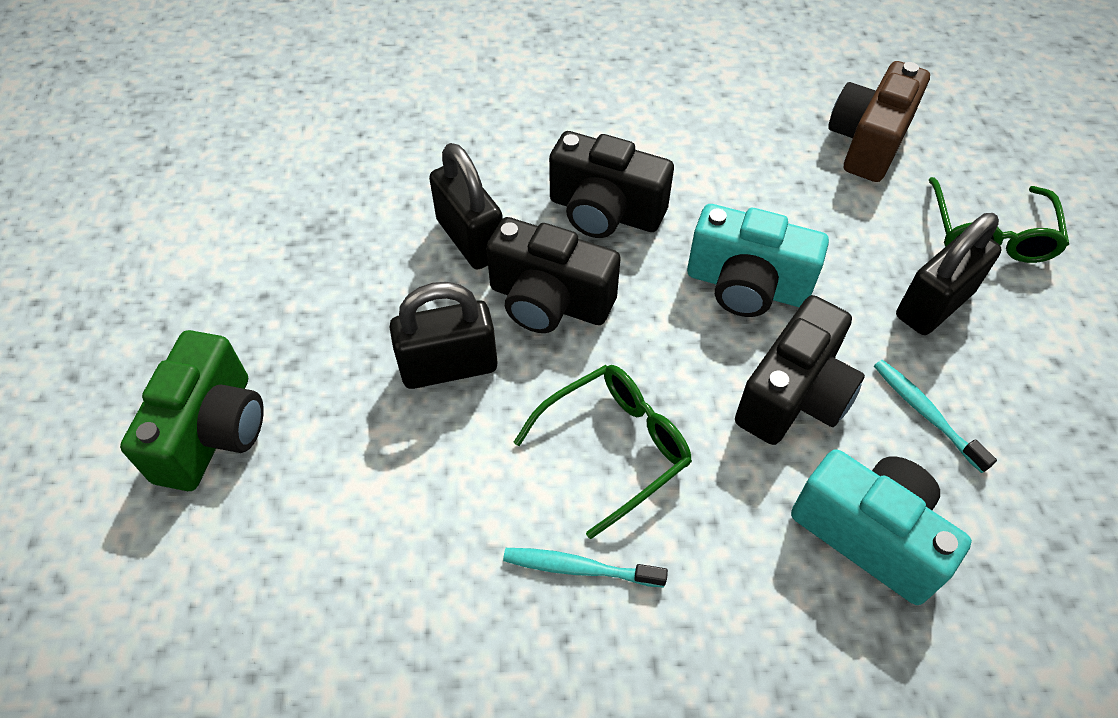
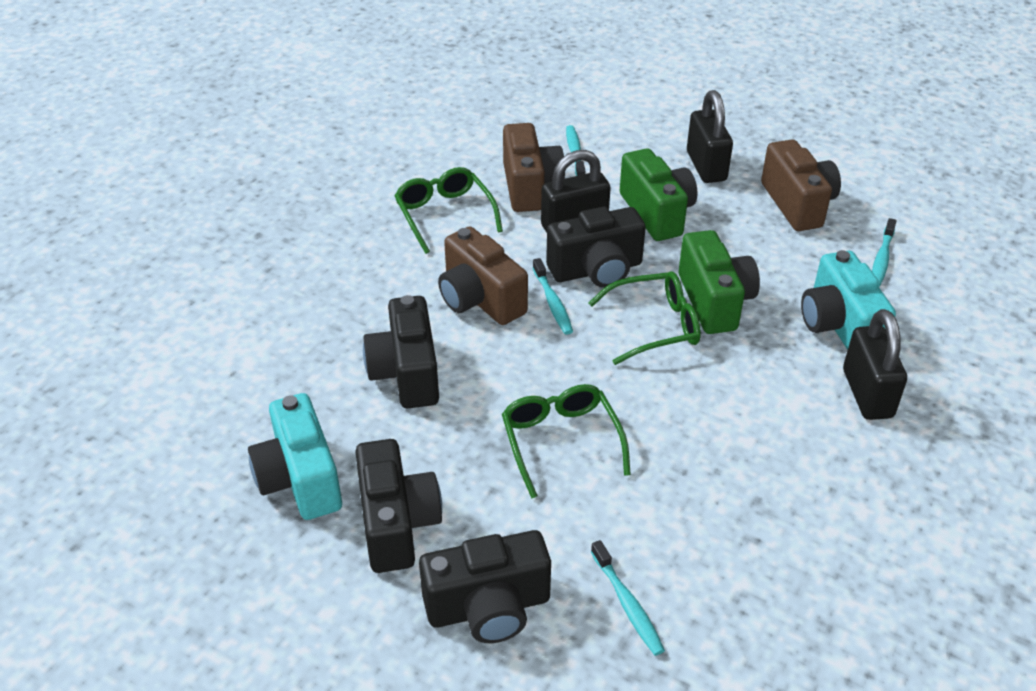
black camera: 3 -> 4
brown camera: 1 -> 3
green camera: 1 -> 2
green glasses: 2 -> 3
turquoise toothbrush: 2 -> 4

